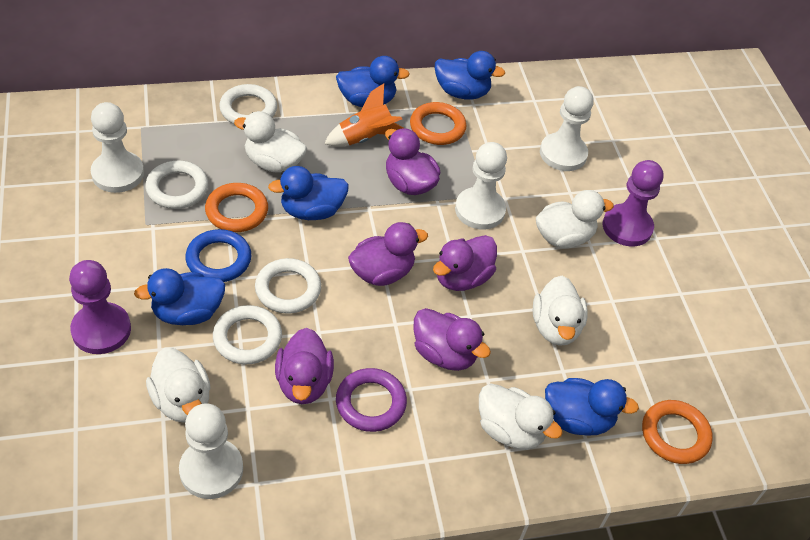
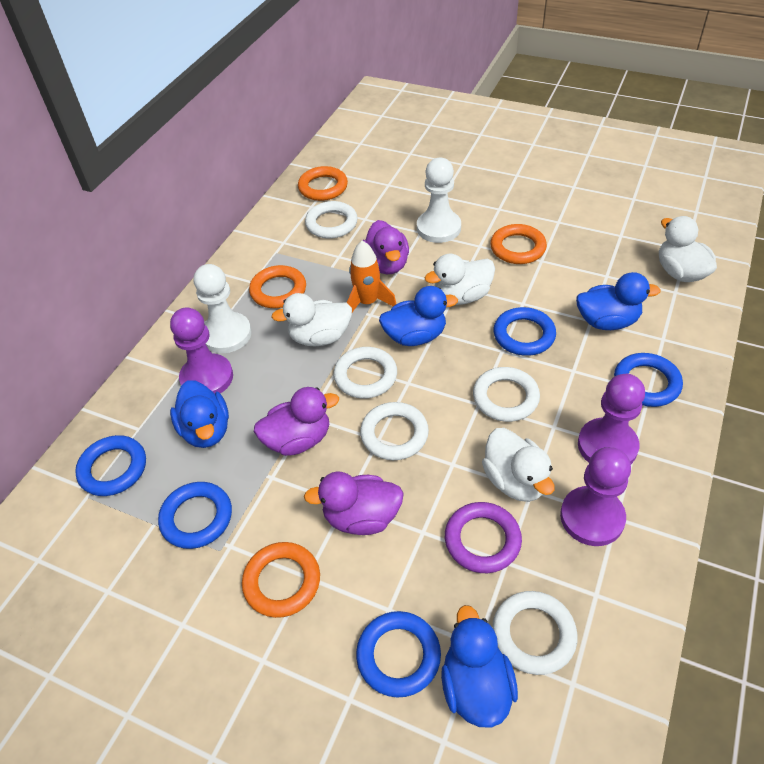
blue duck: 5 -> 4
blue ring: 1 -> 5
orange ring: 3 -> 4
purple duck: 5 -> 3
purple pawn: 2 -> 3
white duck: 5 -> 4
white pawn: 4 -> 2
white ring: 4 -> 5

